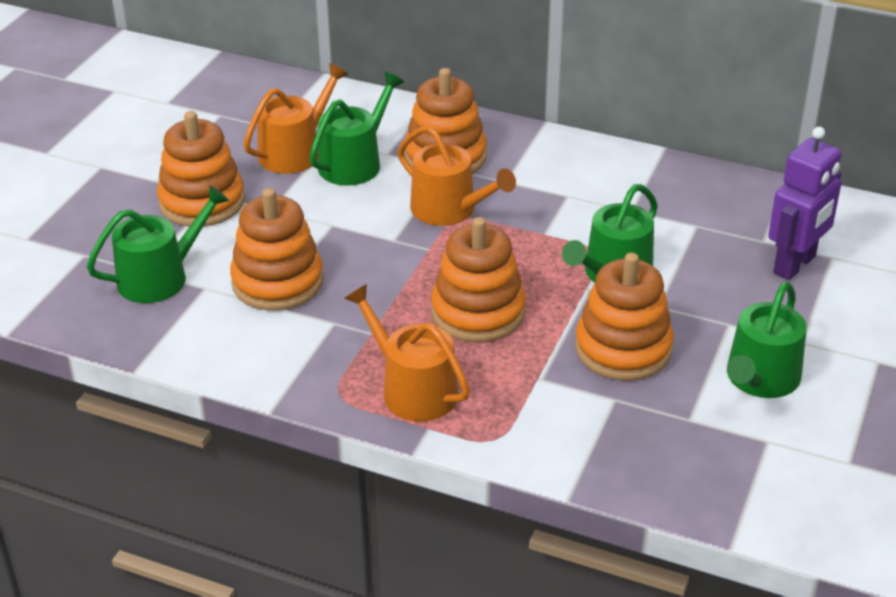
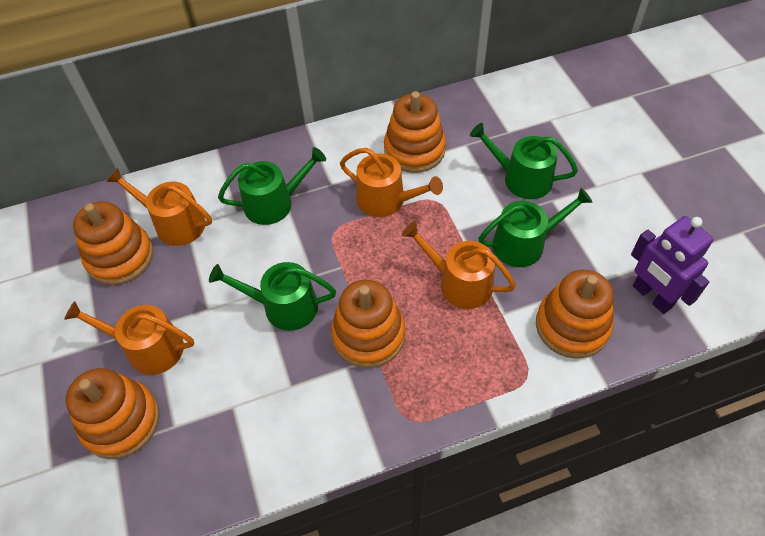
orange watering can: 3 -> 4

